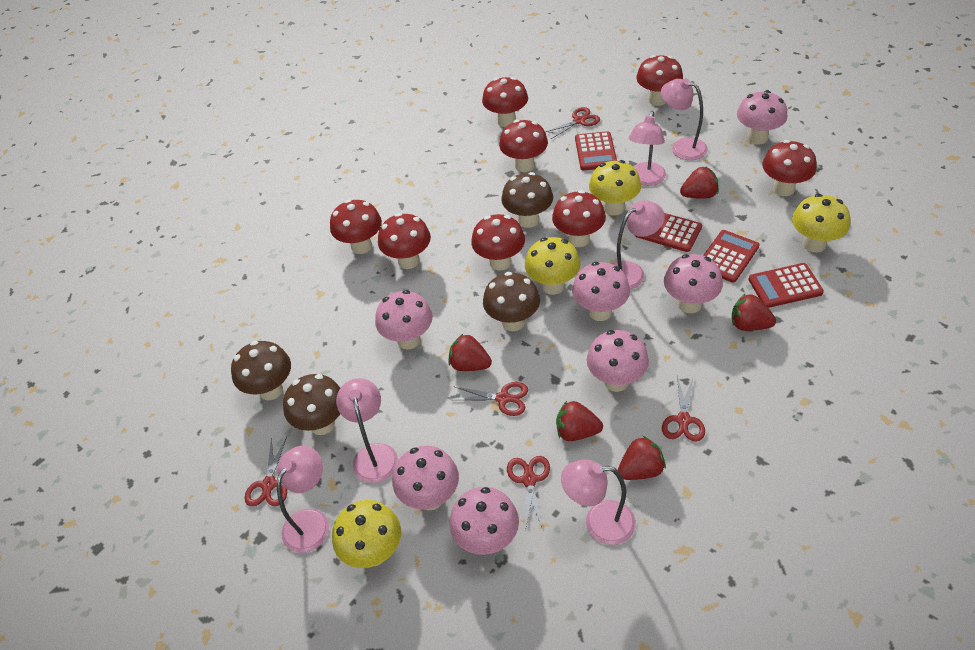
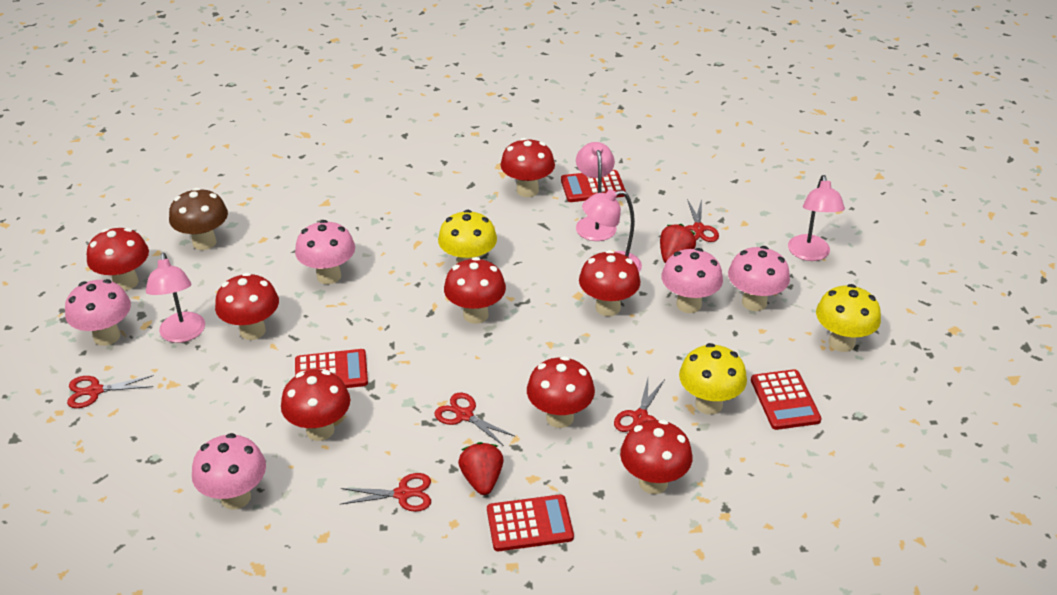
brown mushroom: 4 -> 1
pink lamp: 6 -> 4
pink mushroom: 7 -> 5
red strawberry: 5 -> 2
yellow mushroom: 4 -> 3

